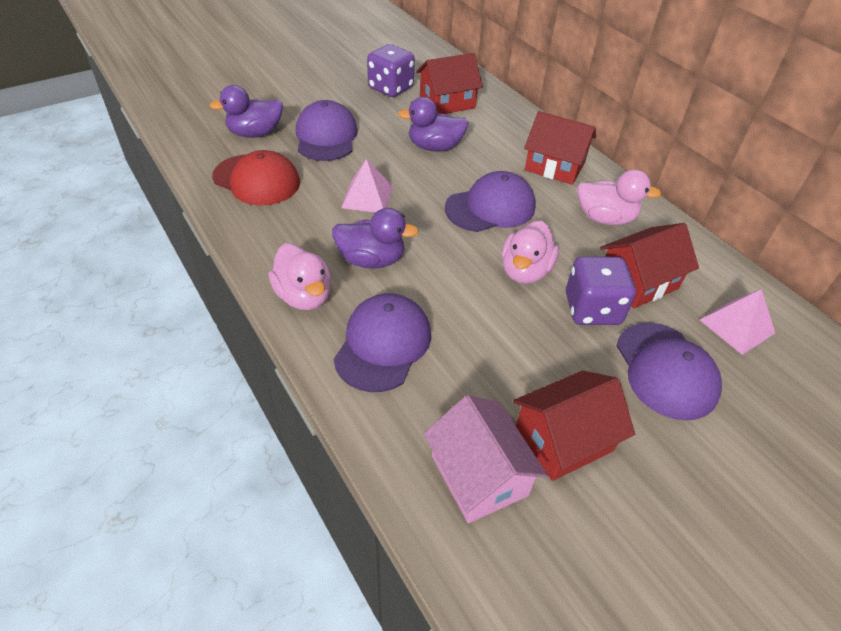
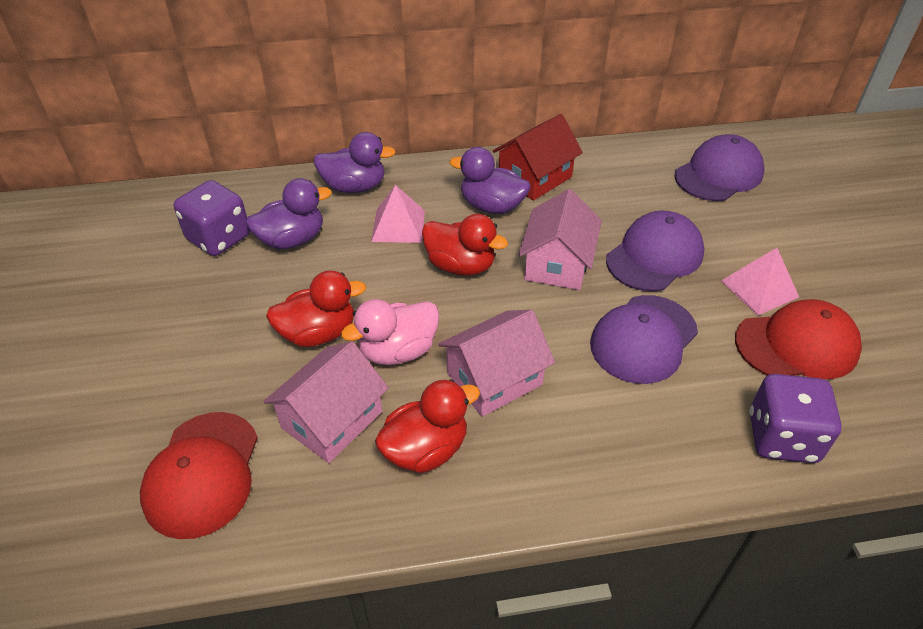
pink duck: 3 -> 1
pink house: 1 -> 3
purple cap: 4 -> 3
red cap: 1 -> 2
red duck: 0 -> 3
red house: 4 -> 1

